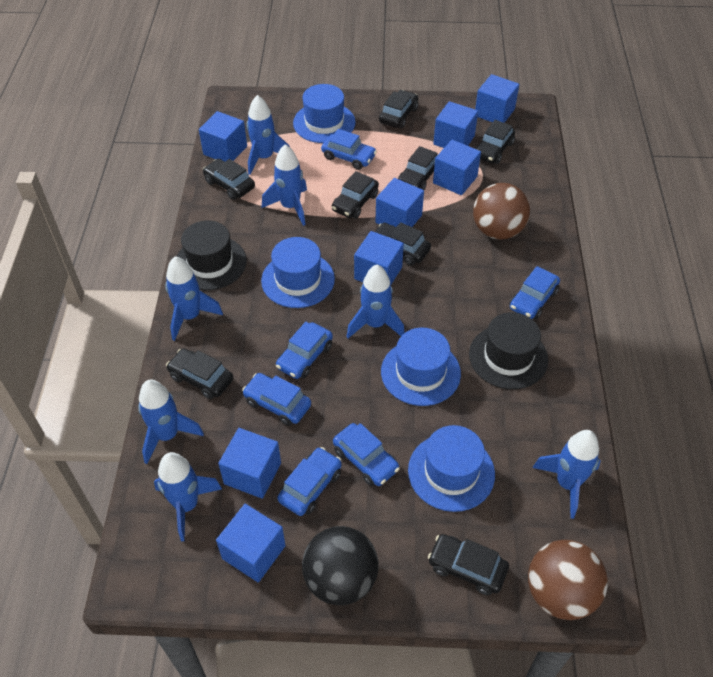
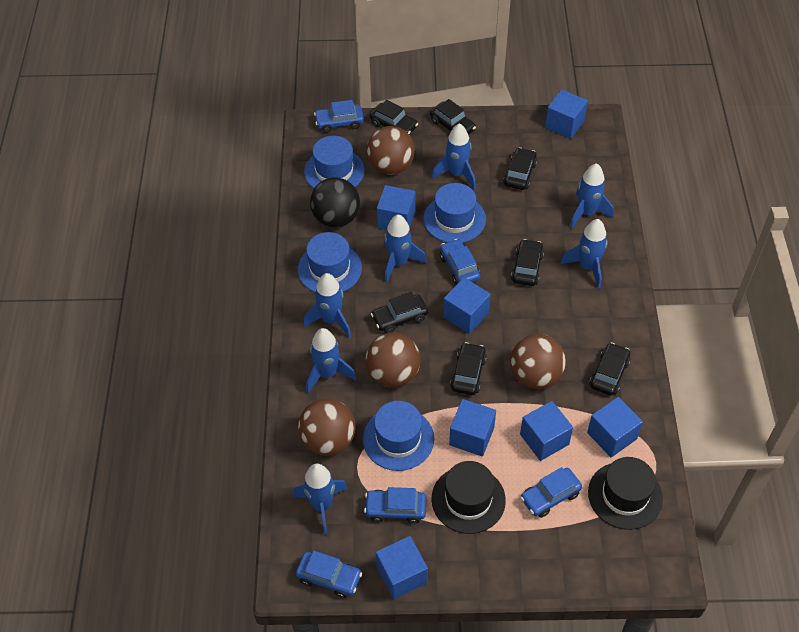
black car: 8 -> 7
blue car: 6 -> 5
blue cube: 8 -> 7
brown ball: 2 -> 4

